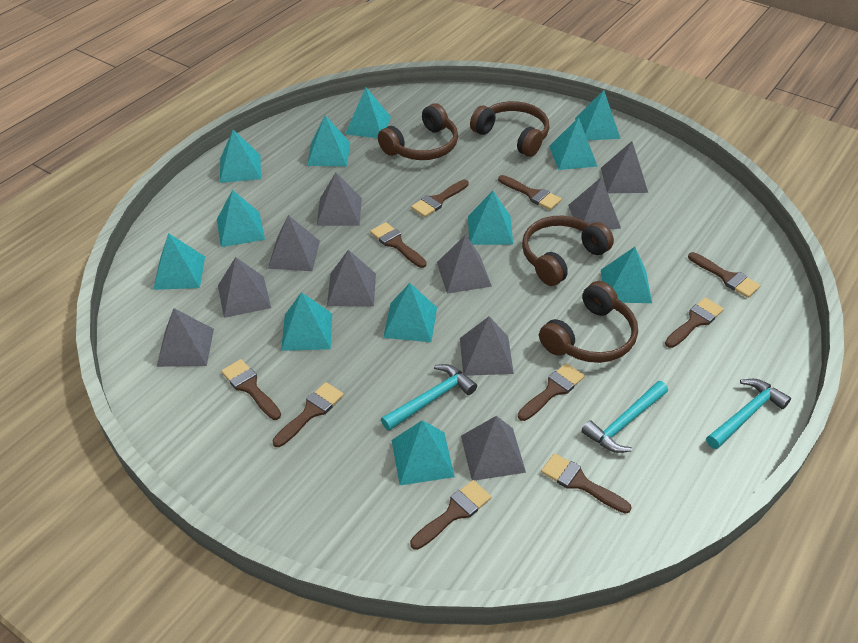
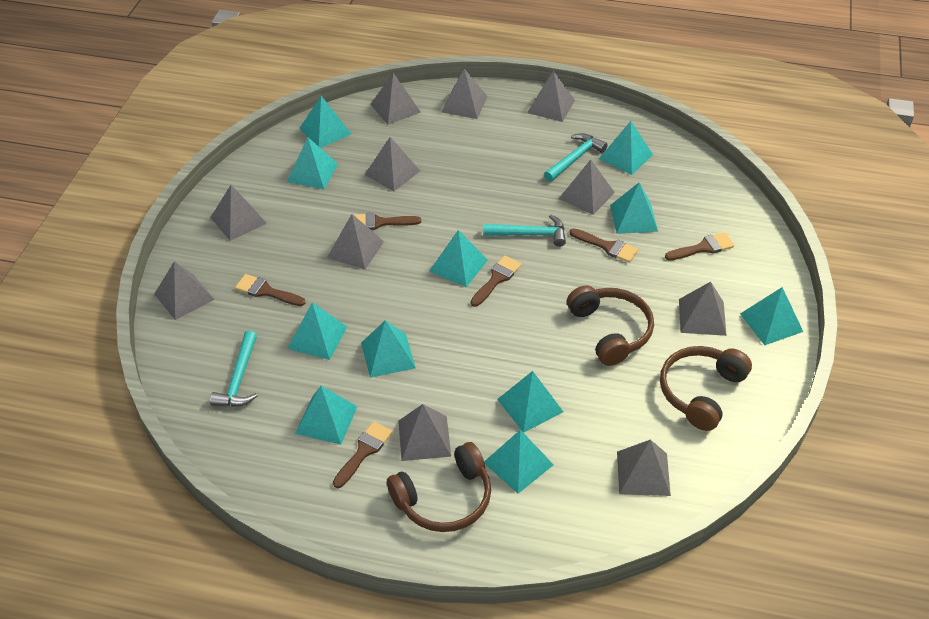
brown brush: 10 -> 6
brown headphones: 4 -> 3
grey pyramid: 10 -> 11
turquoise pyramid: 12 -> 11

